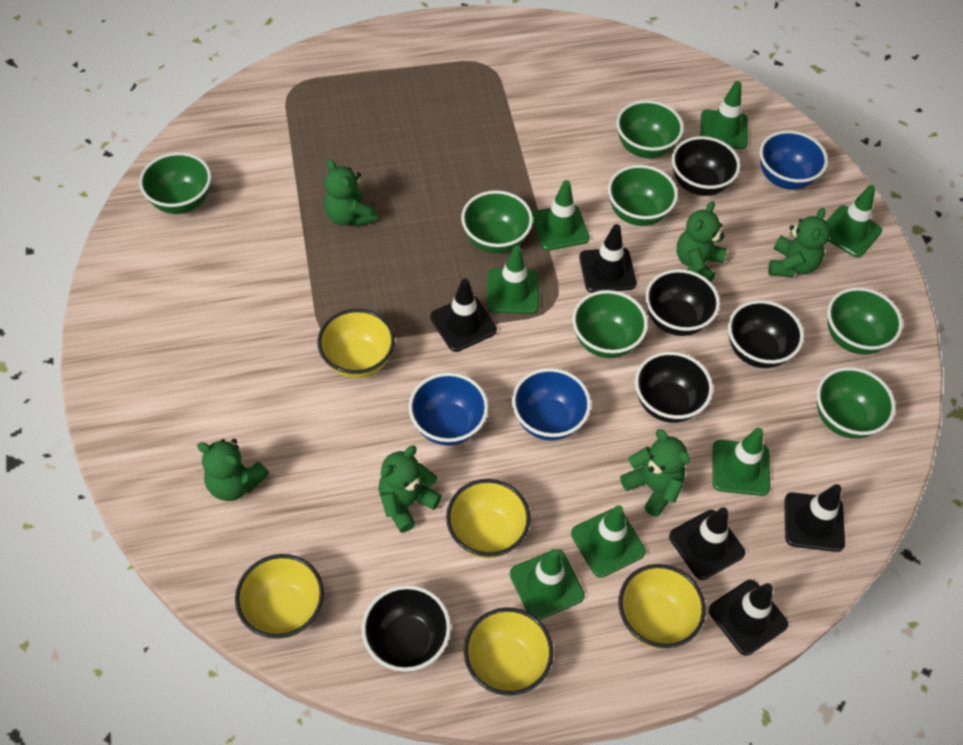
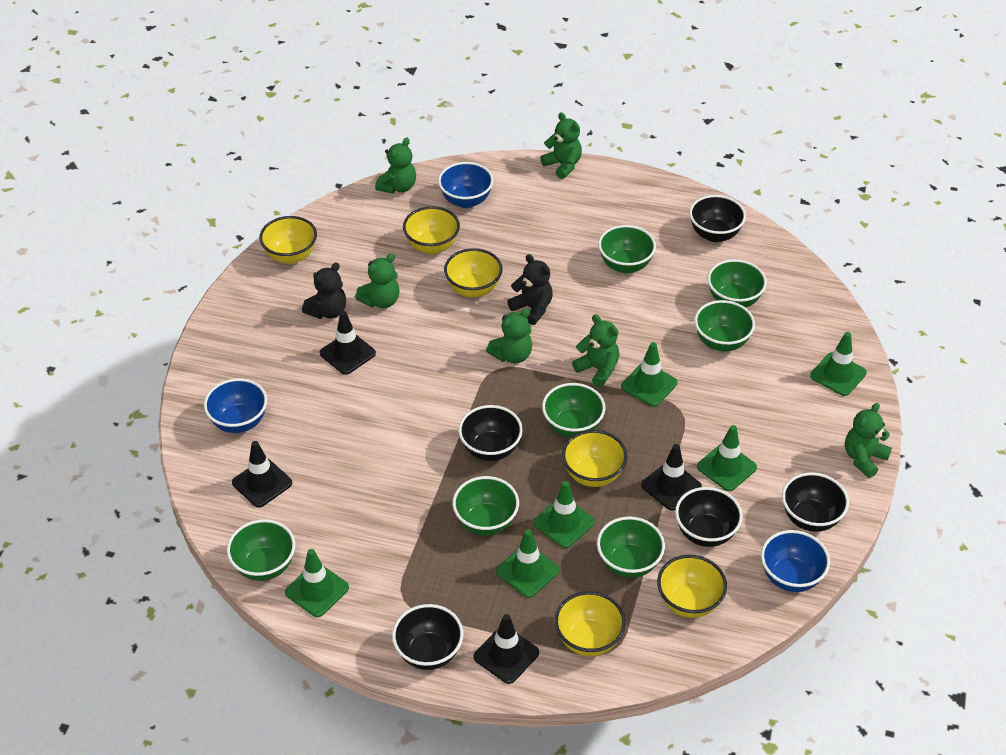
black teddy bear: 0 -> 2
black traffic cone: 5 -> 4
green traffic cone: 7 -> 6
yellow bowl: 5 -> 6

